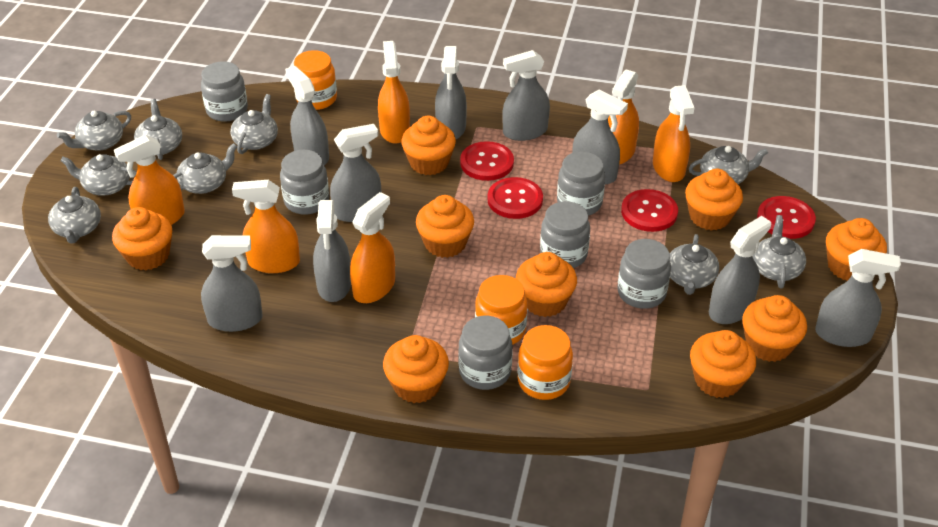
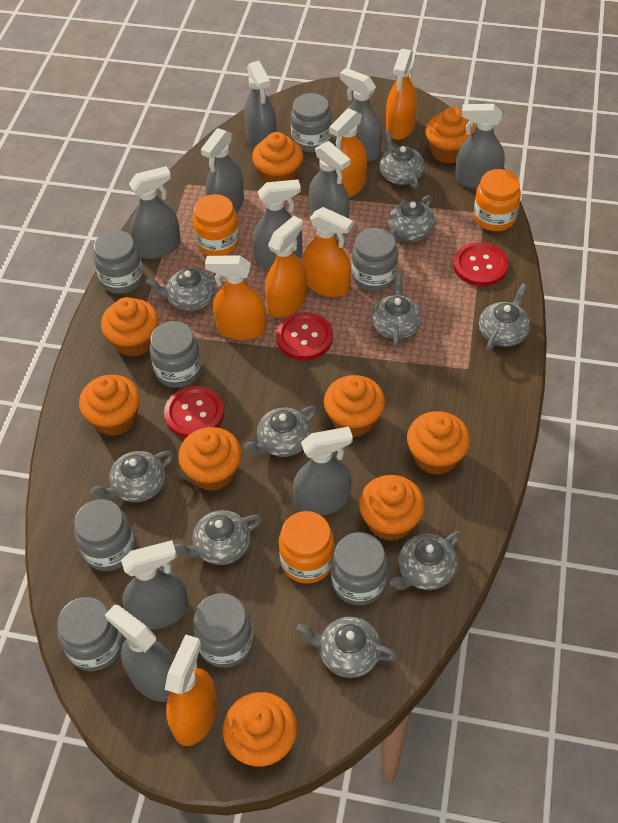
grey jar: 6 -> 8
grey spray bottle: 9 -> 10
grey teapot: 9 -> 10
red button: 4 -> 3

